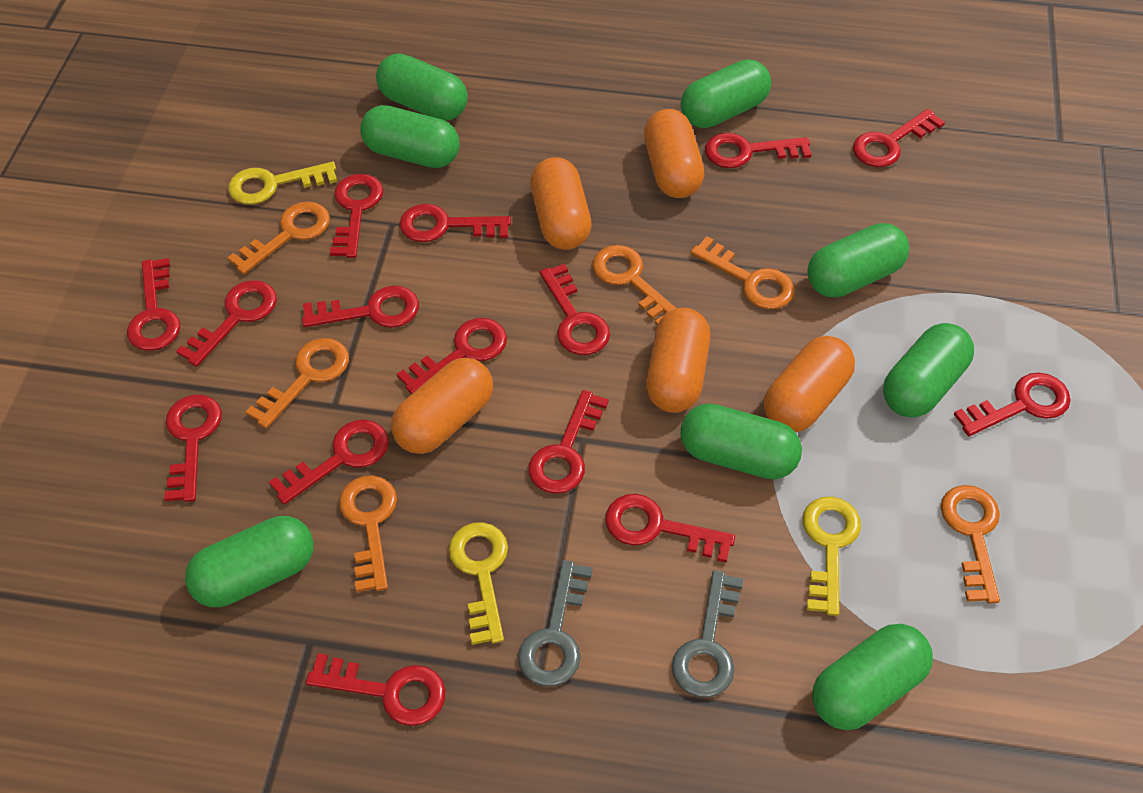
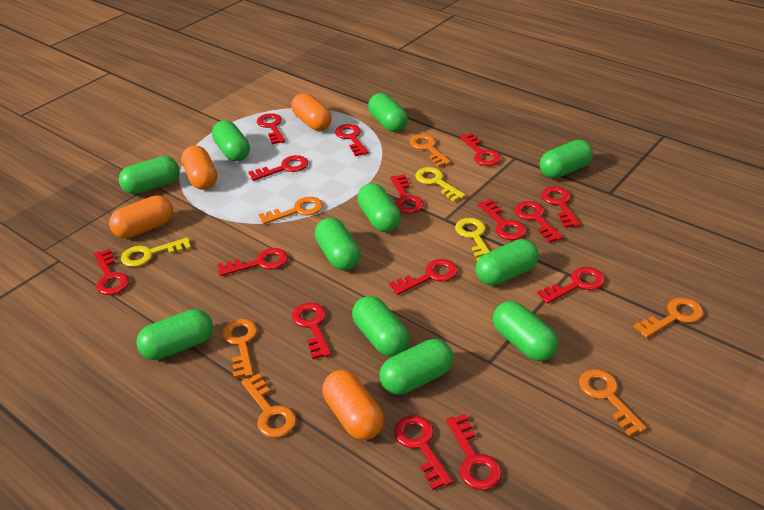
green capsule: 8 -> 11
grey key: 2 -> 0
orange capsule: 5 -> 4

